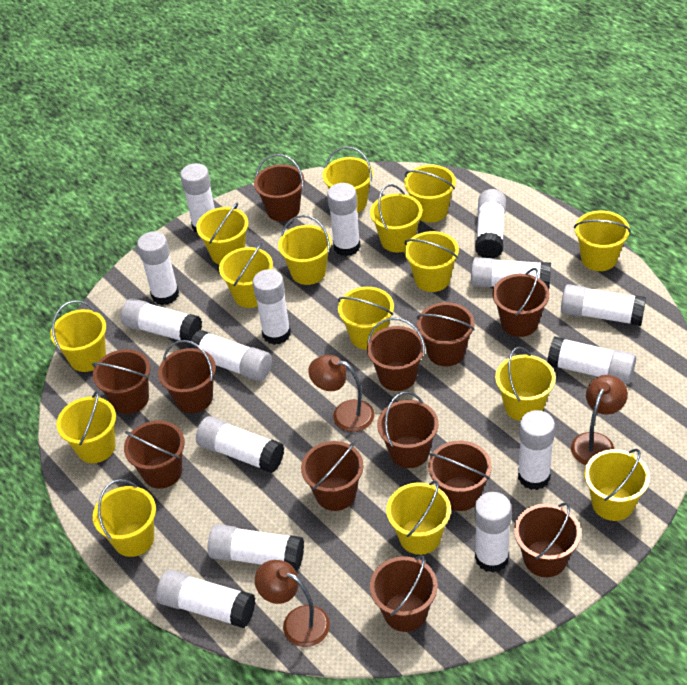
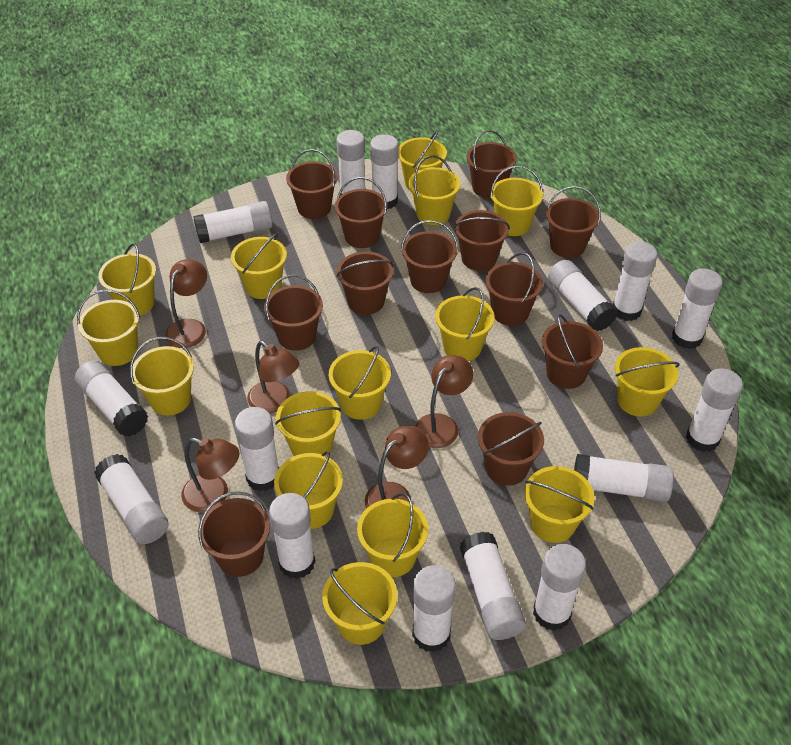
brown lamp: 3 -> 5

